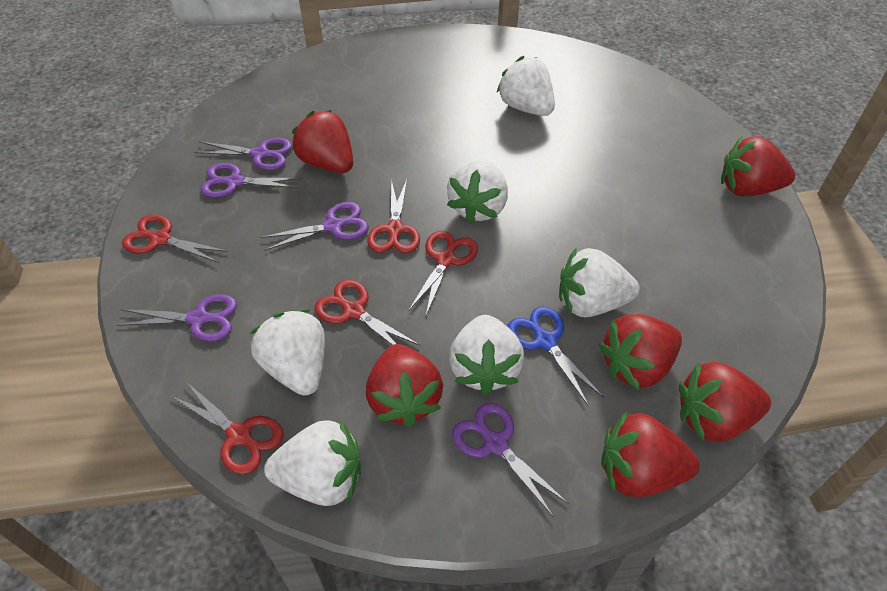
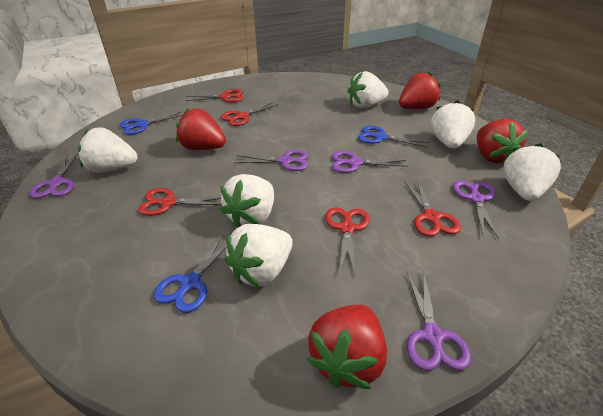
blue scissors: 1 -> 3
red strawberry: 6 -> 4

